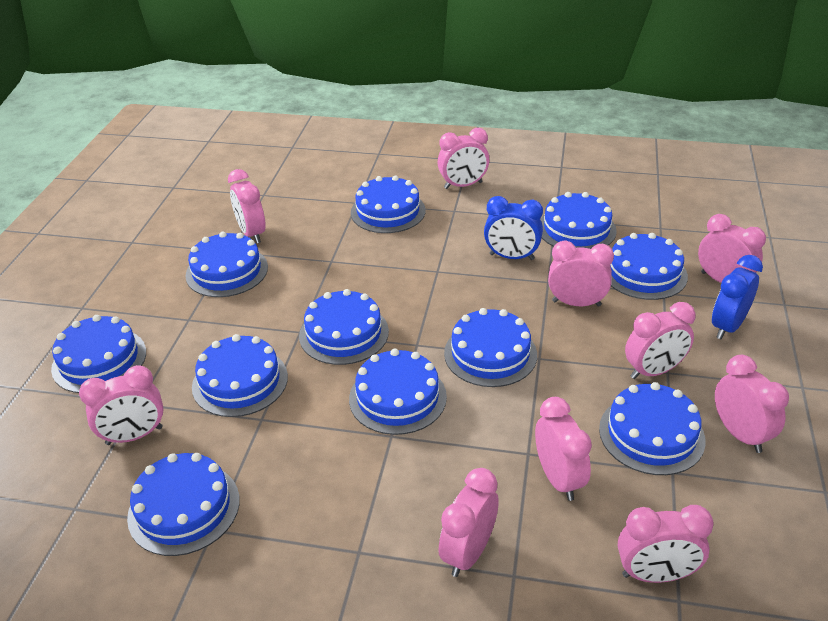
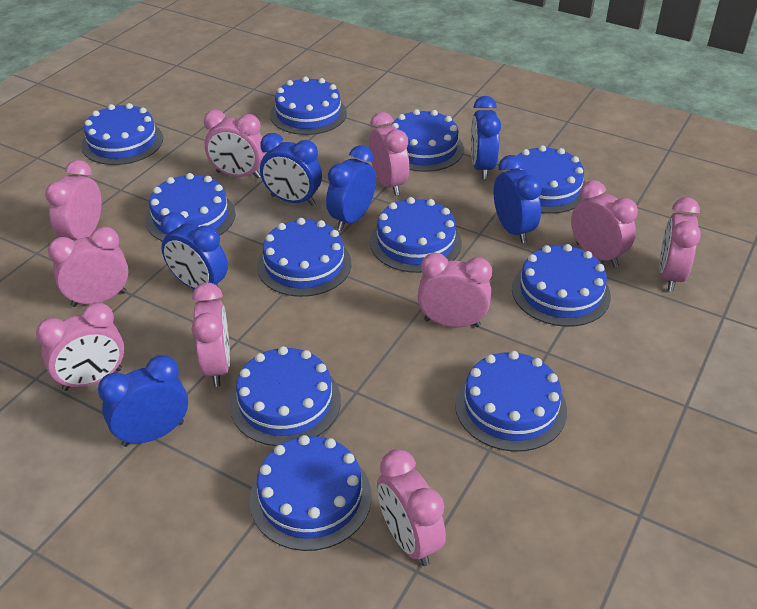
blue clock: 2 -> 6

